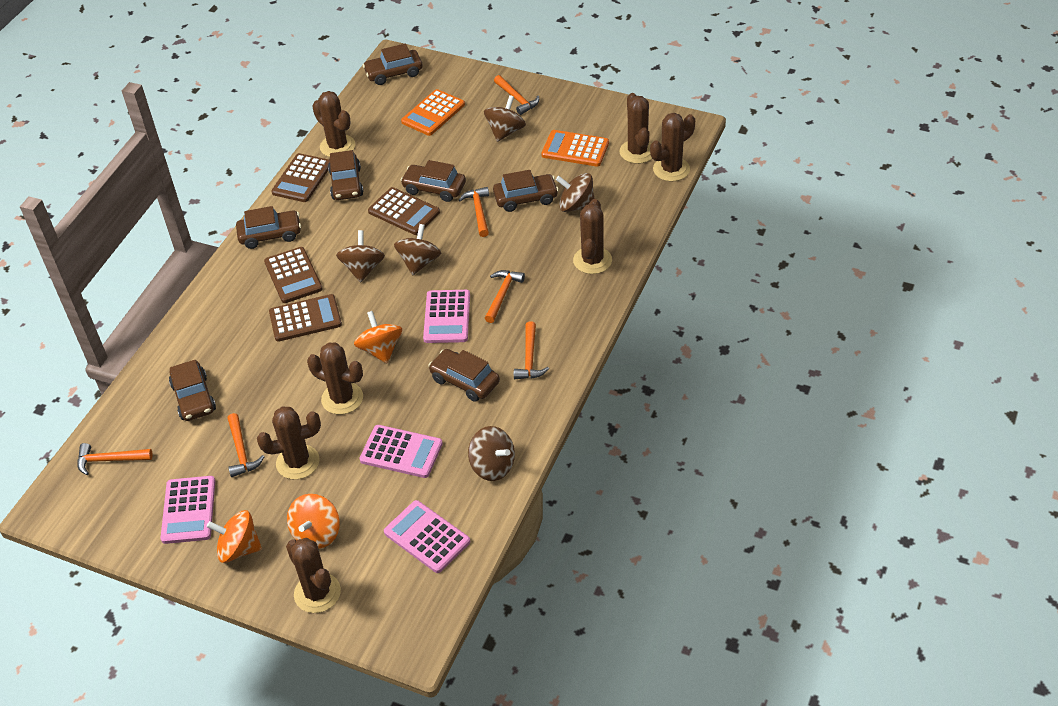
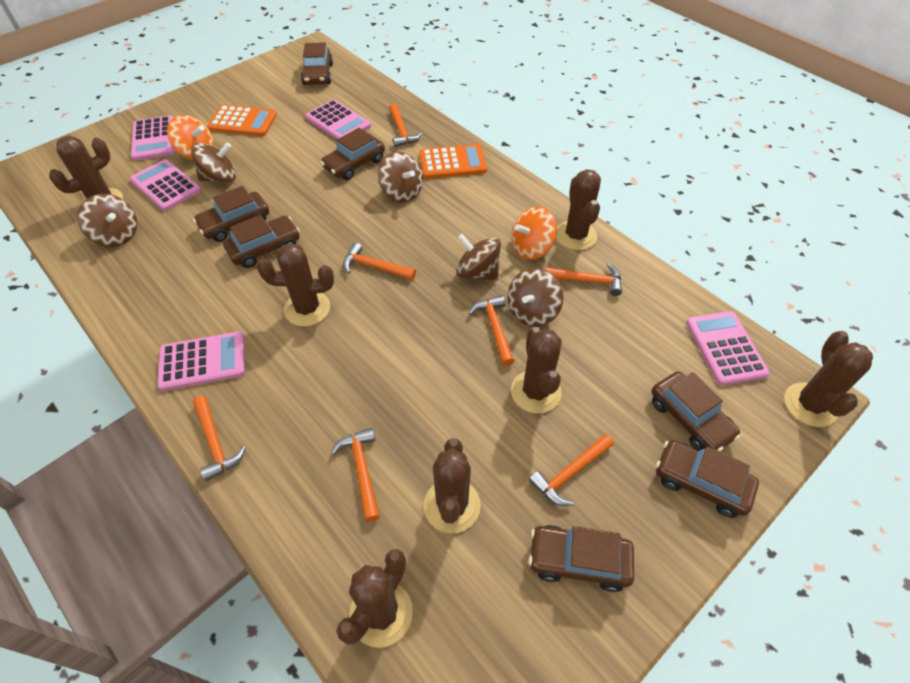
brown calculator: 4 -> 0
orange hammer: 6 -> 7
orange spinning top: 3 -> 2
pink calculator: 4 -> 5

